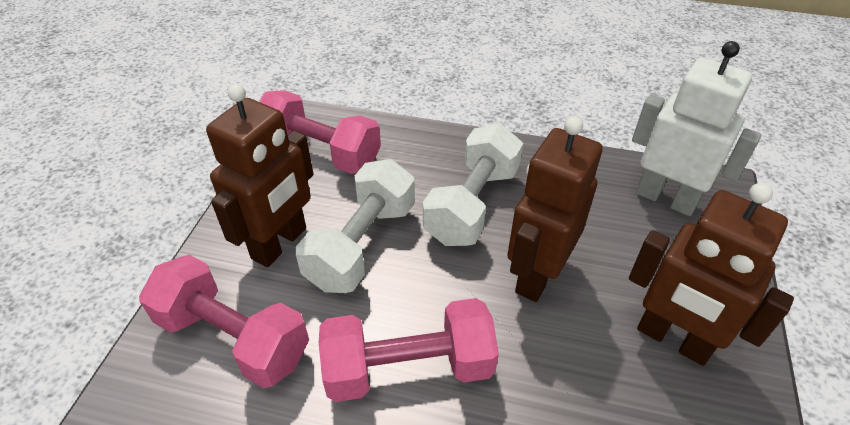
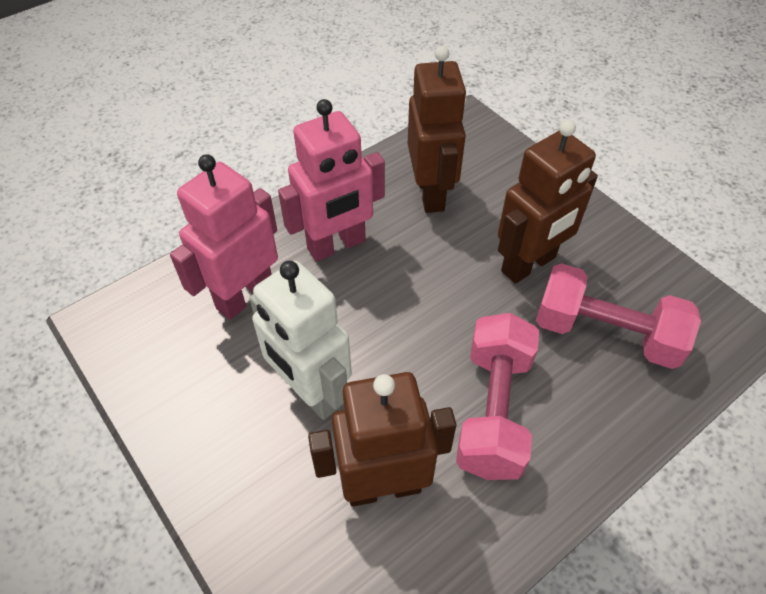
pink dumbbell: 3 -> 2
pink robot: 0 -> 2
white dumbbell: 2 -> 0

